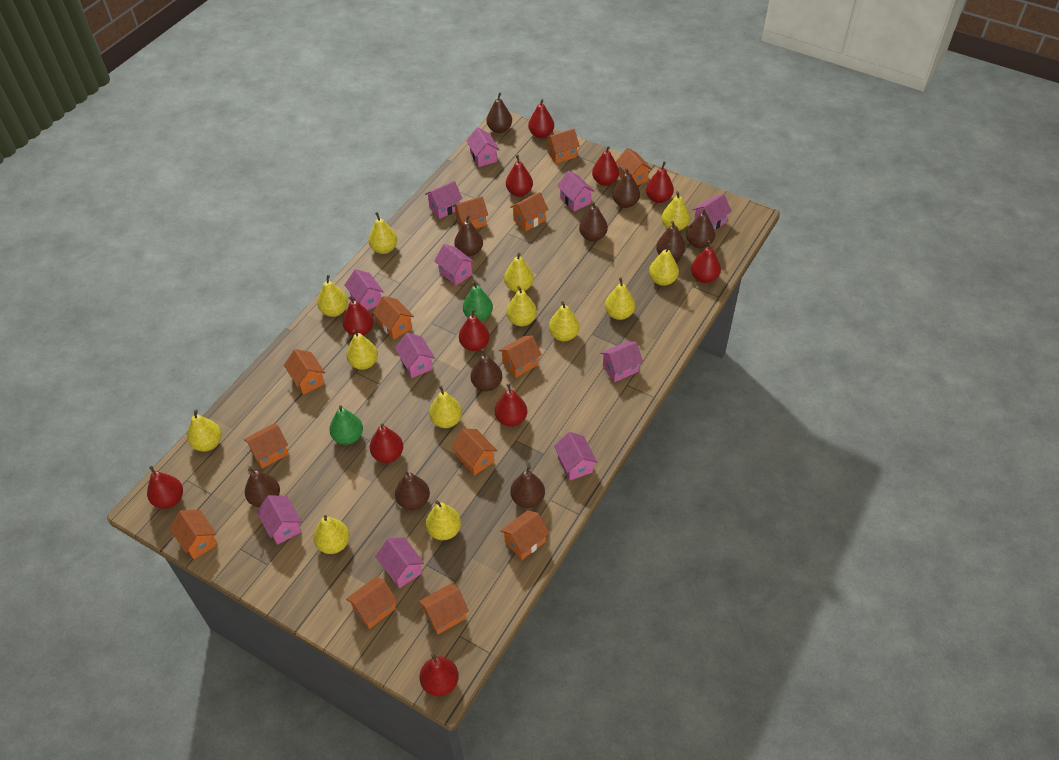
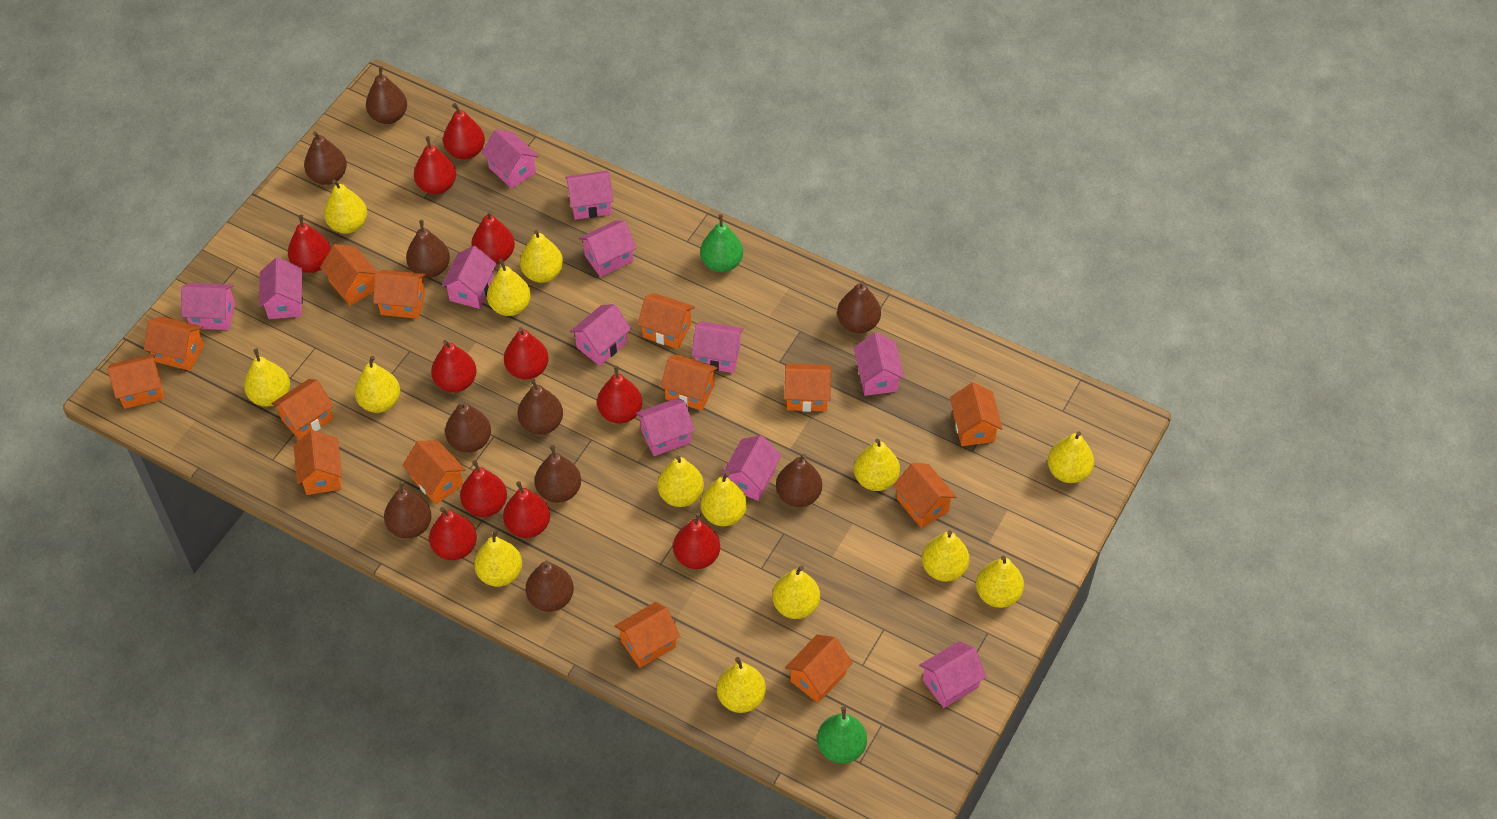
orange house: 13 -> 14
pink house: 11 -> 12
yellow pear: 13 -> 14

